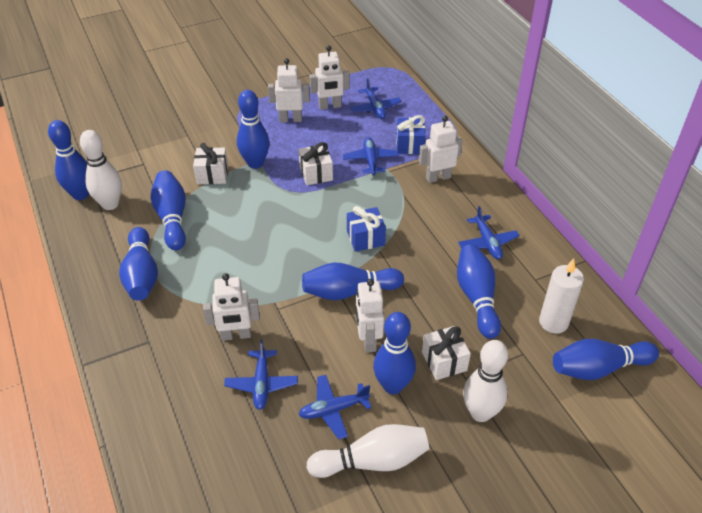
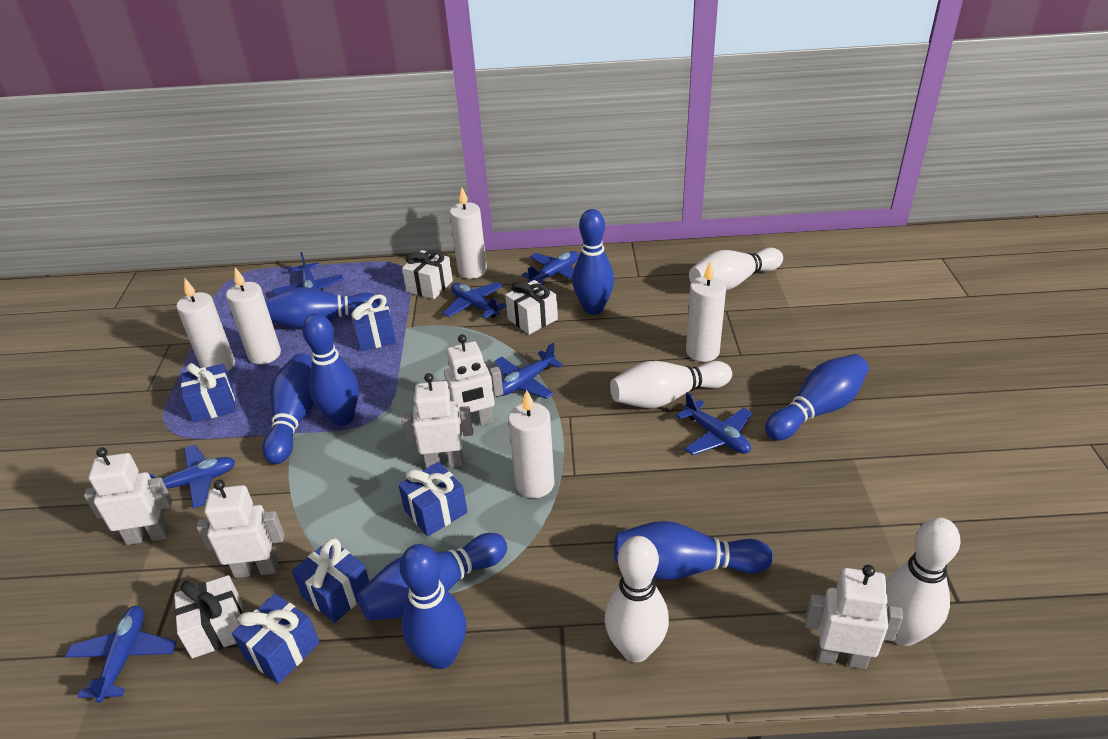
blue gift: 2 -> 5
blue plane: 5 -> 7
white bowling pin: 3 -> 4
white candle: 1 -> 5

